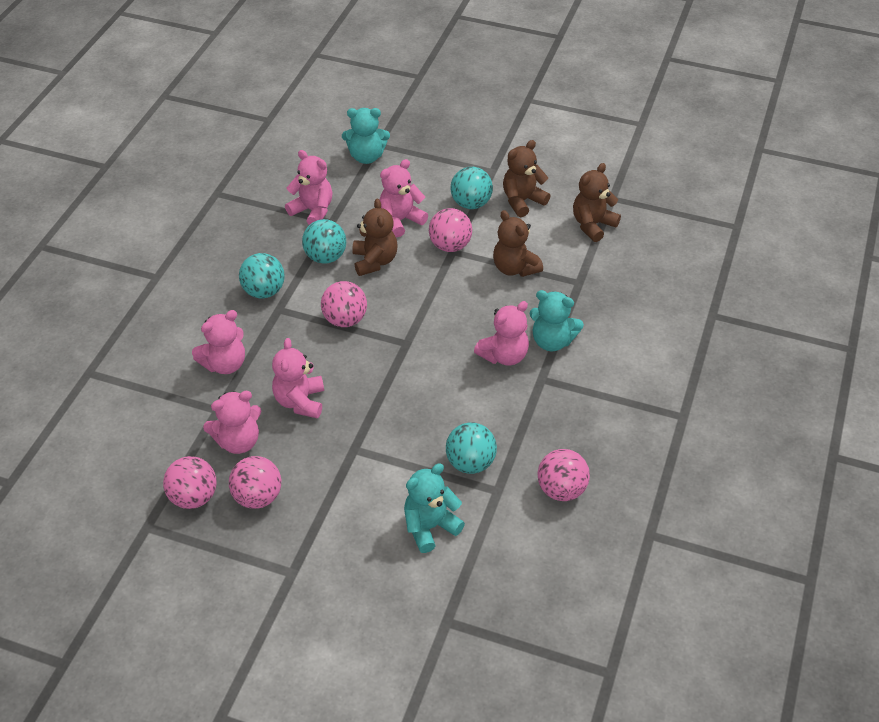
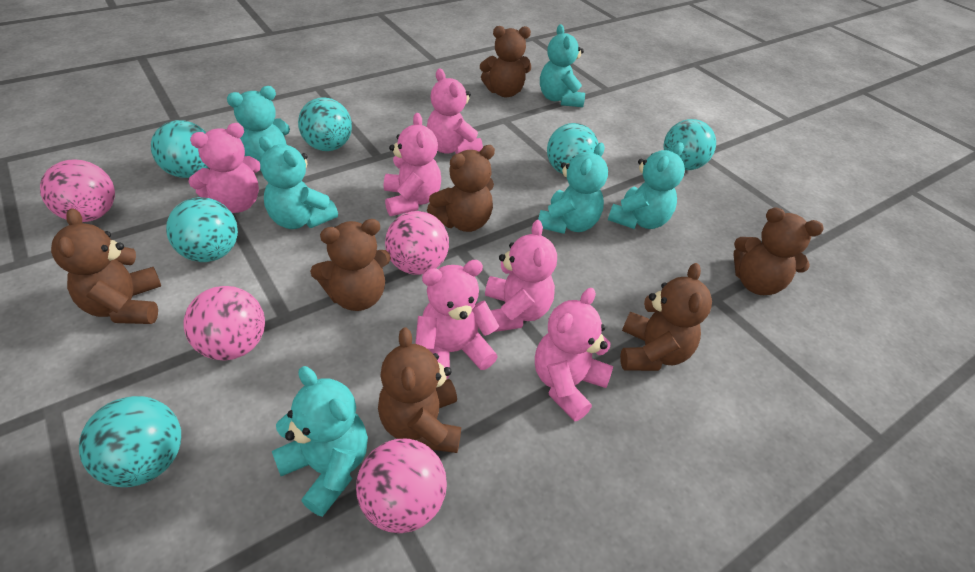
brown teddy bear: 4 -> 7
pink ball: 5 -> 4
turquoise ball: 4 -> 6
turquoise teddy bear: 3 -> 6

